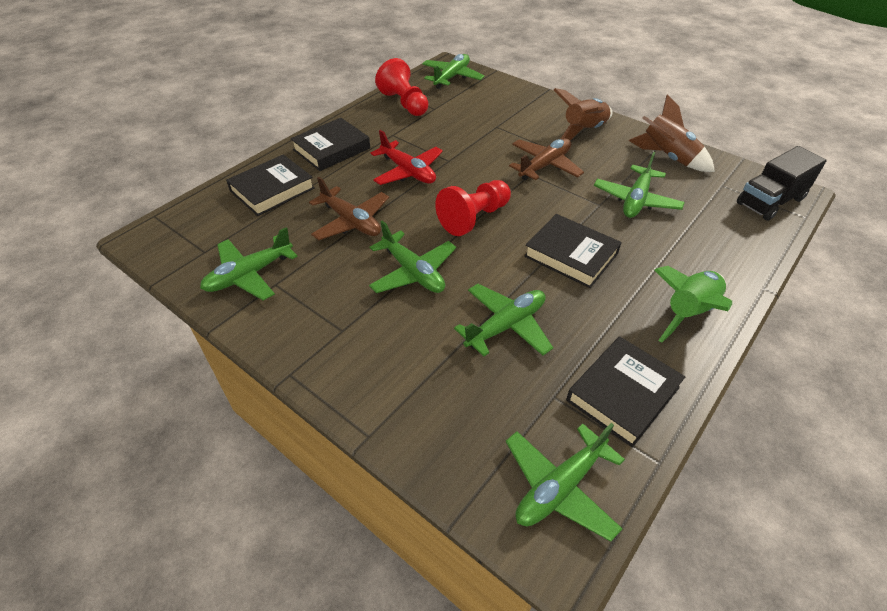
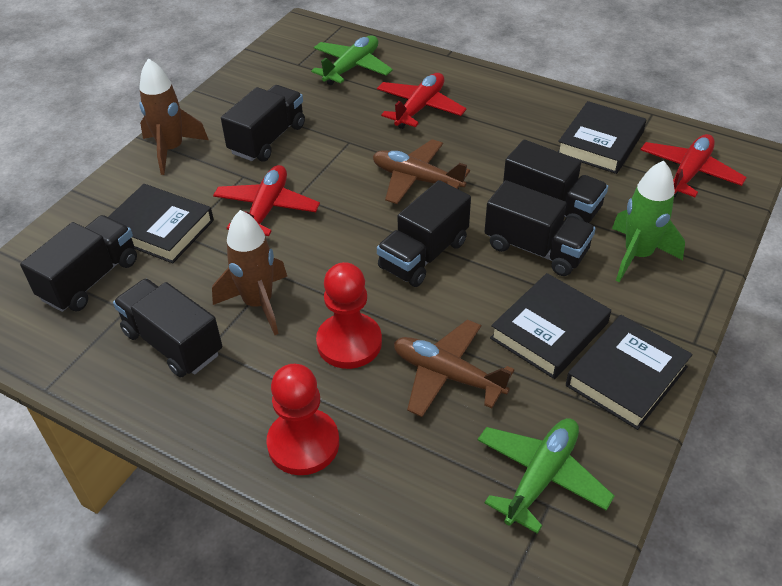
black truck: 1 -> 6
green plane: 6 -> 2
red plane: 1 -> 3

